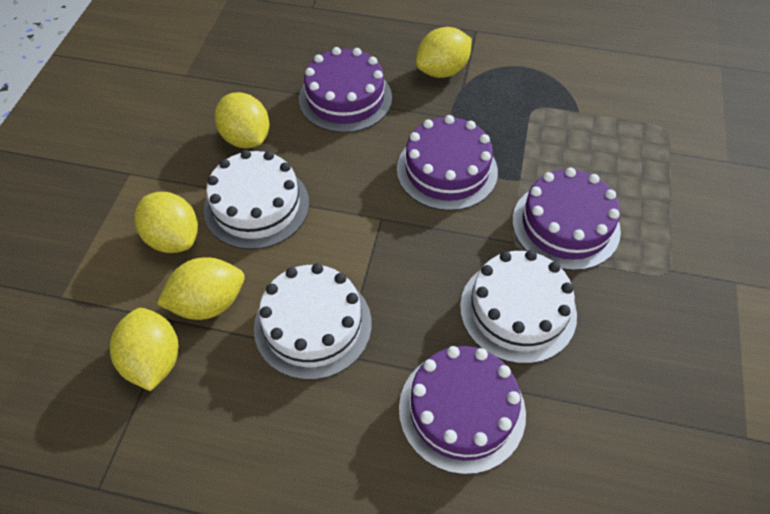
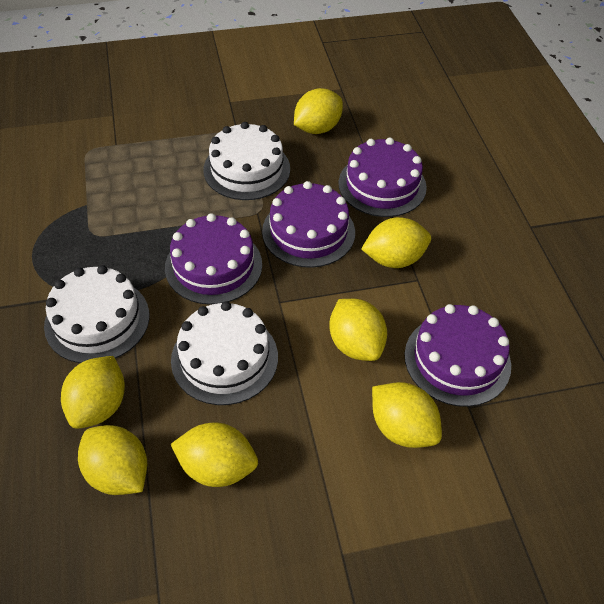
yellow lemon: 5 -> 7

